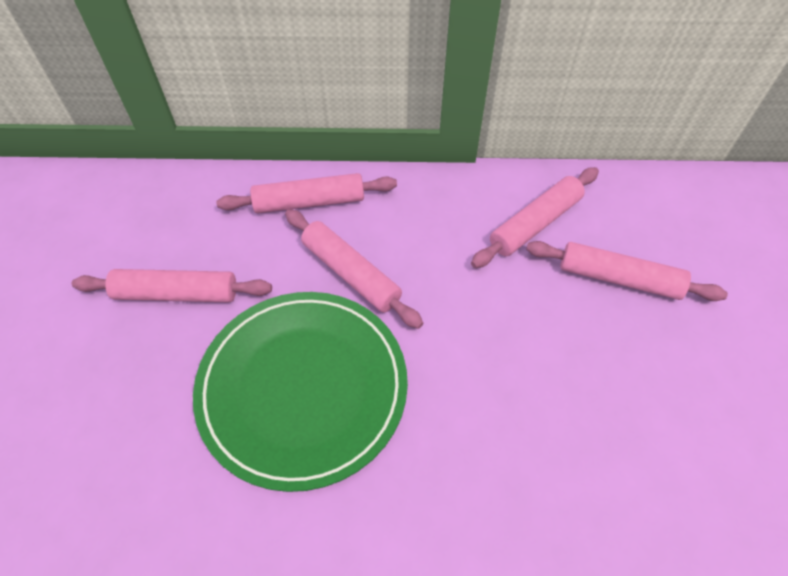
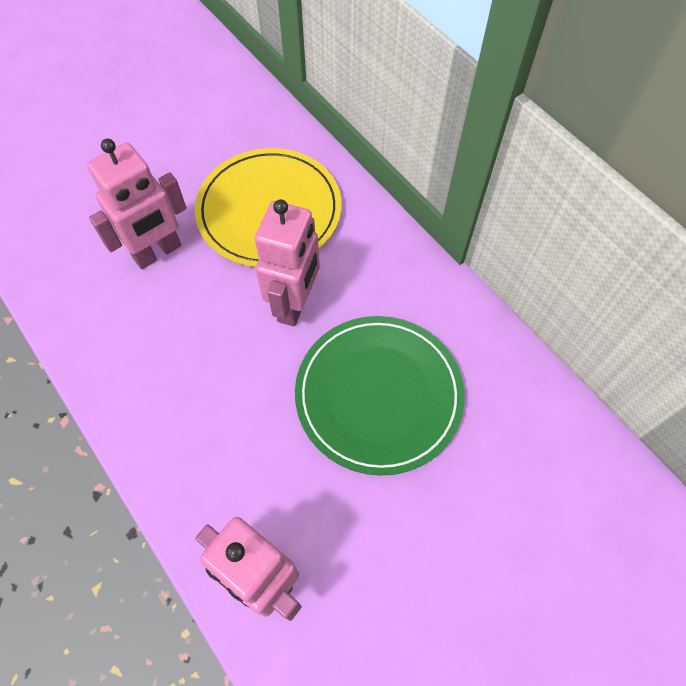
pink robot: 0 -> 3
pink rolling pin: 5 -> 0
yellow plate: 0 -> 1

